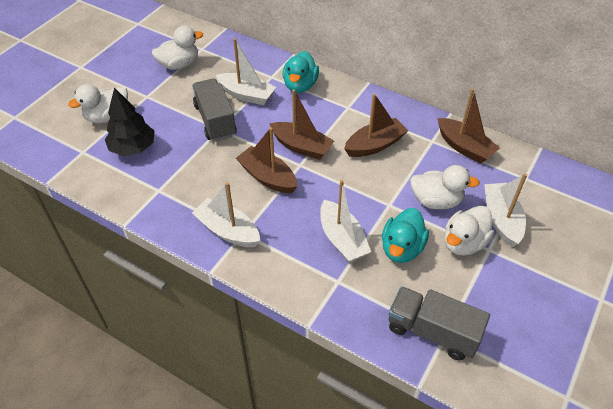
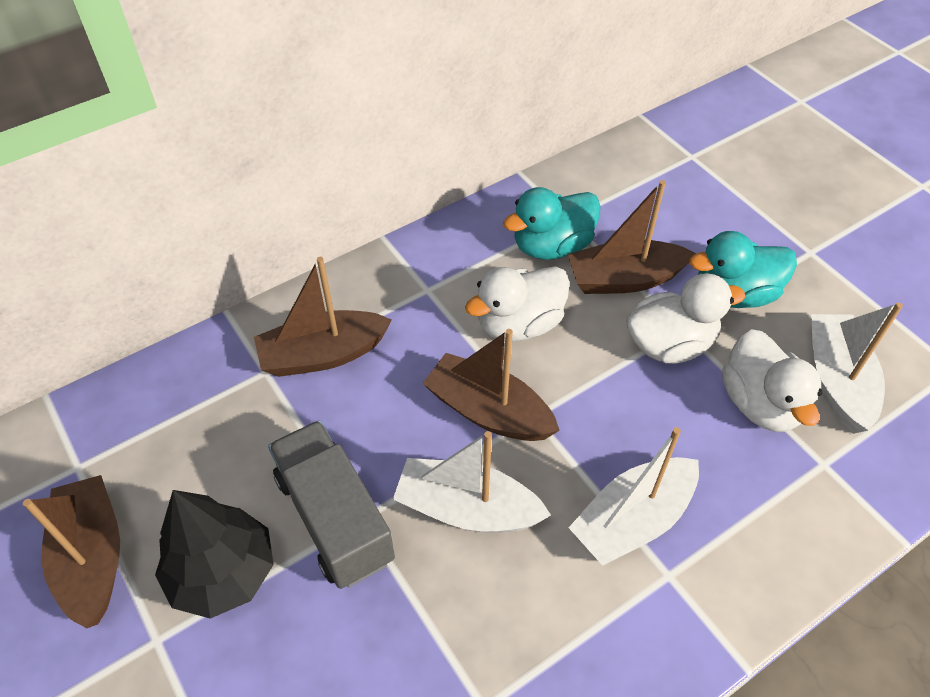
grey truck: 2 -> 1
white boat: 4 -> 3
white duck: 4 -> 3

